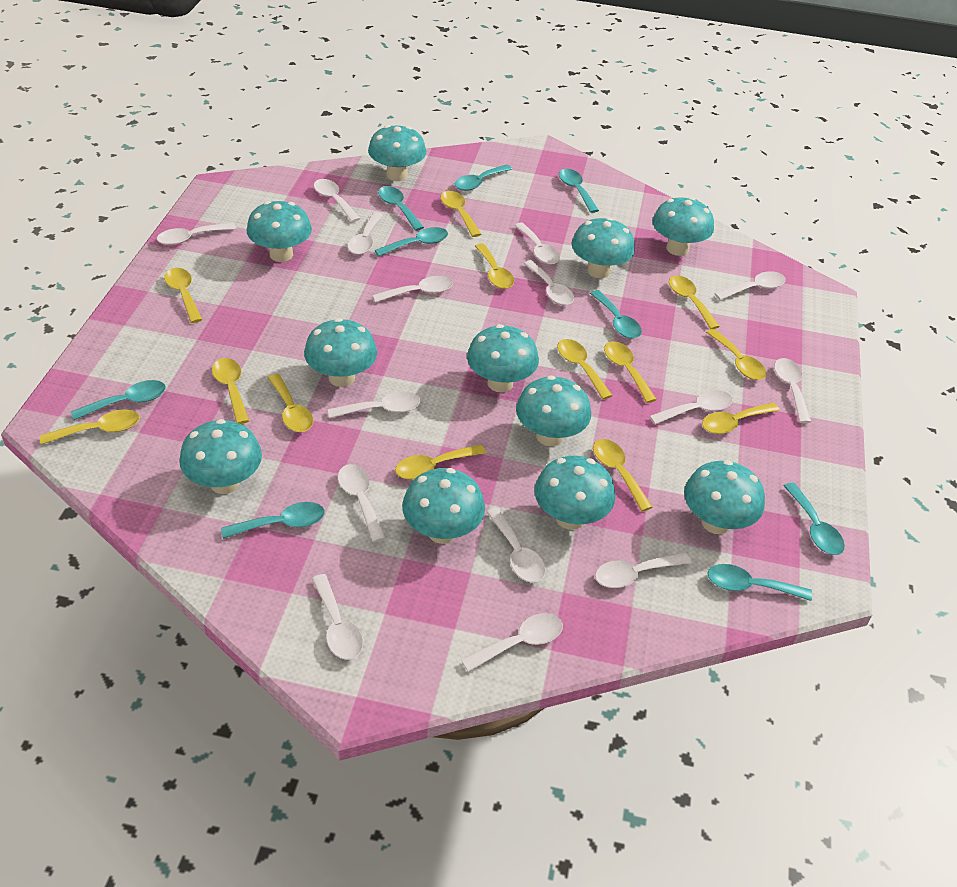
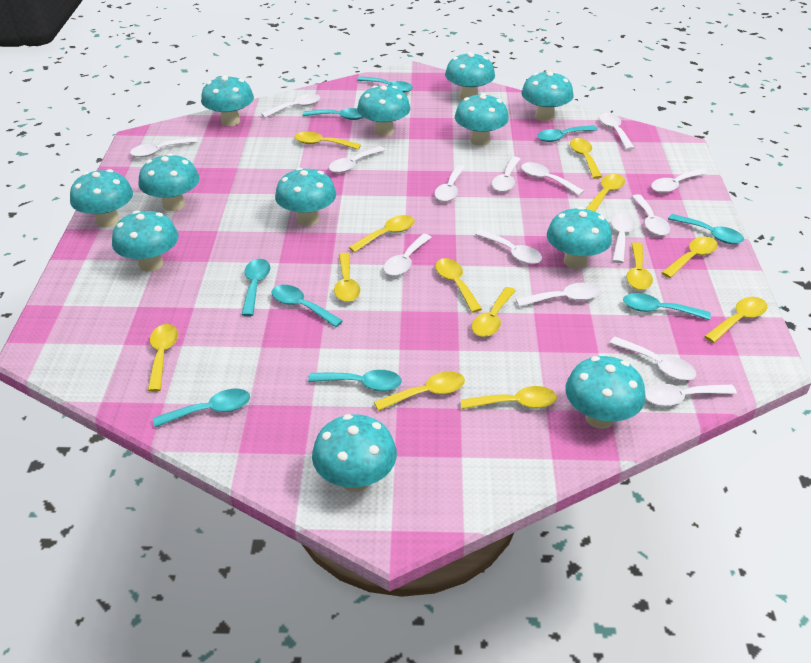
turquoise mushroom: 11 -> 12

